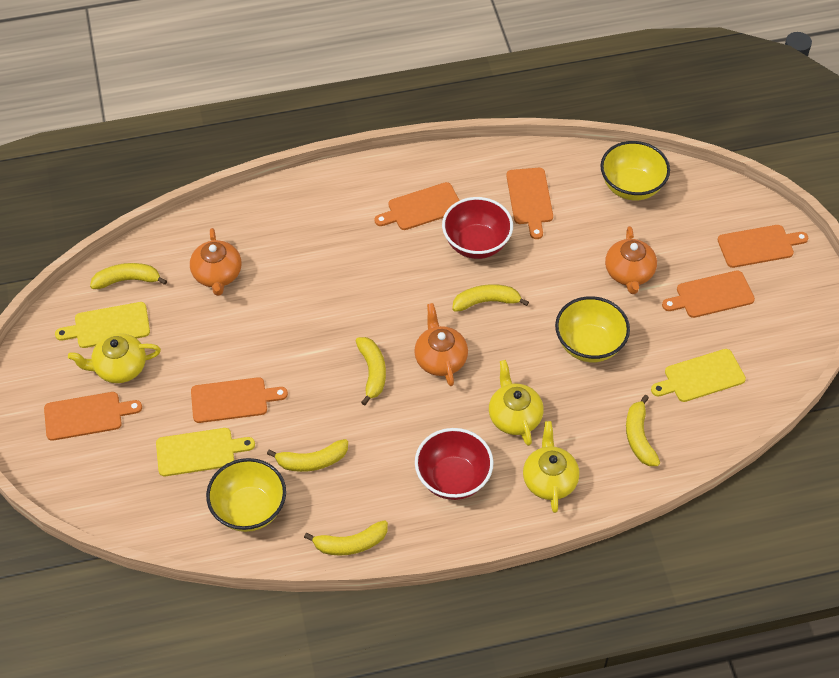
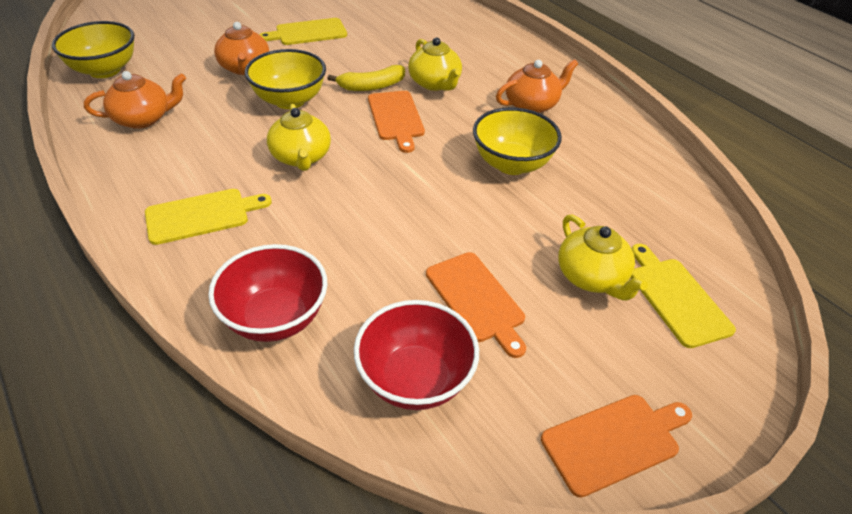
orange cutting board: 6 -> 3
yellow banana: 6 -> 1

